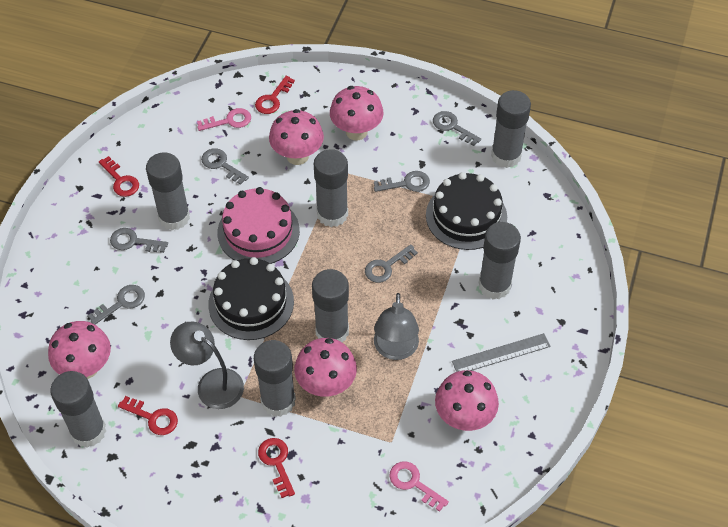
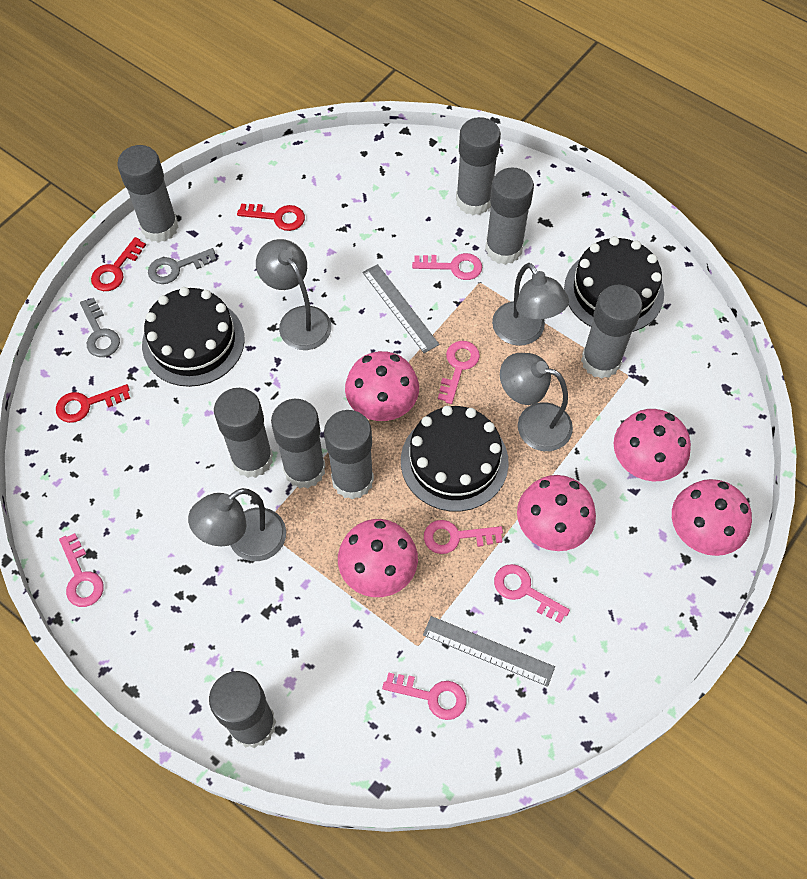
black cake: 2 -> 3
grey glue stick: 7 -> 8
grey key: 6 -> 2
grey lamp: 2 -> 4
grey ruler: 1 -> 2
pink cake: 1 -> 0
pink key: 2 -> 6
red key: 4 -> 3

